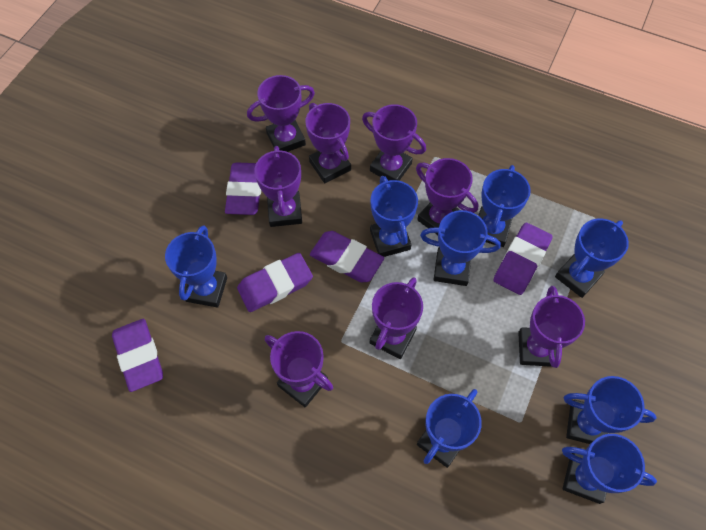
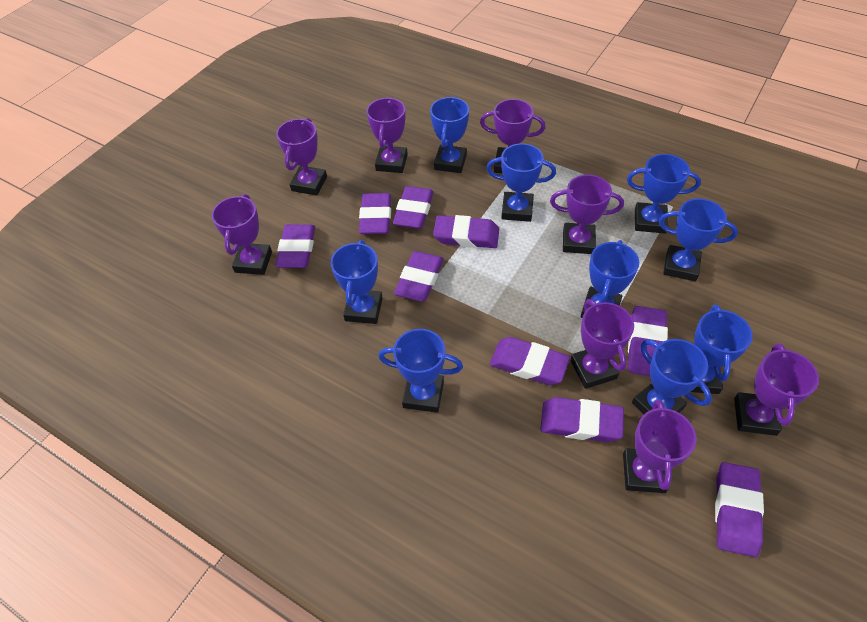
blue trophy: 8 -> 9
purple eraser: 5 -> 9

